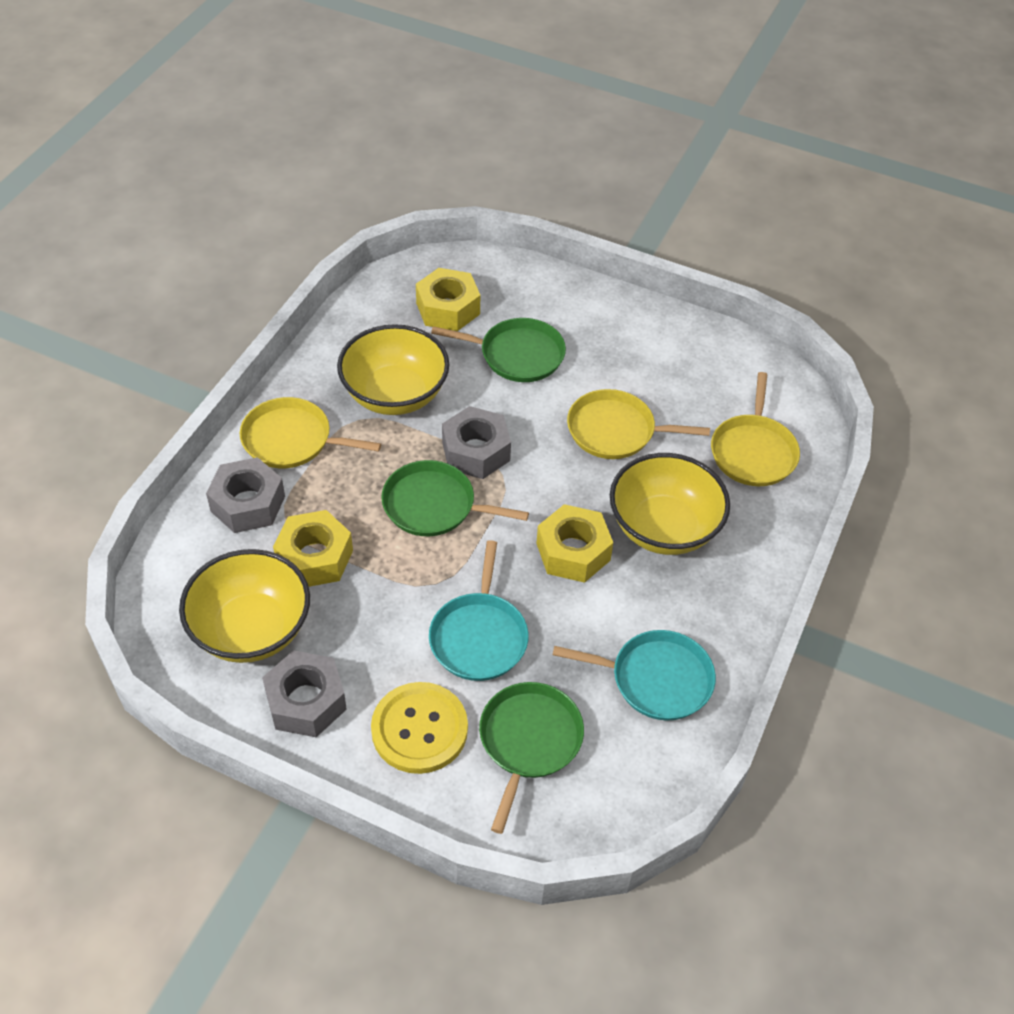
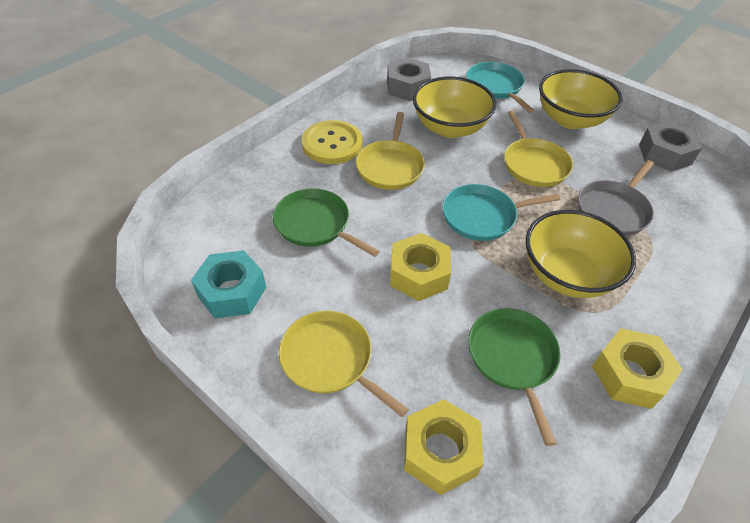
green pan: 3 -> 2
grey nut: 3 -> 2
grey pan: 0 -> 1
turquoise nut: 0 -> 1

